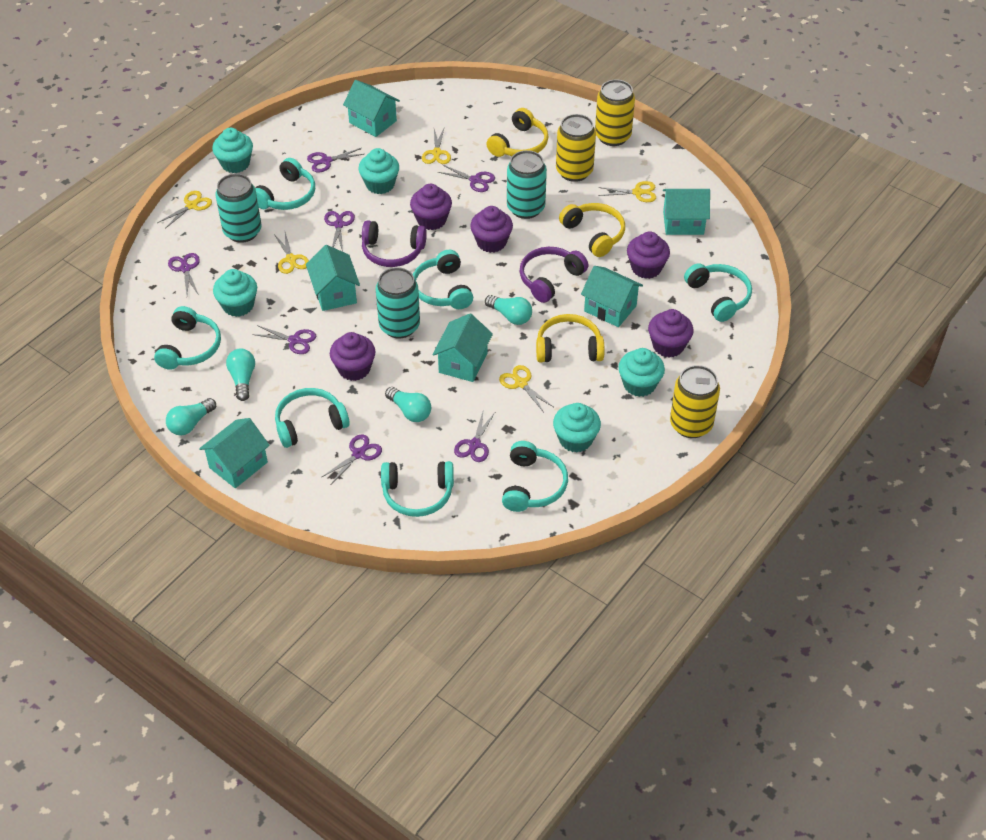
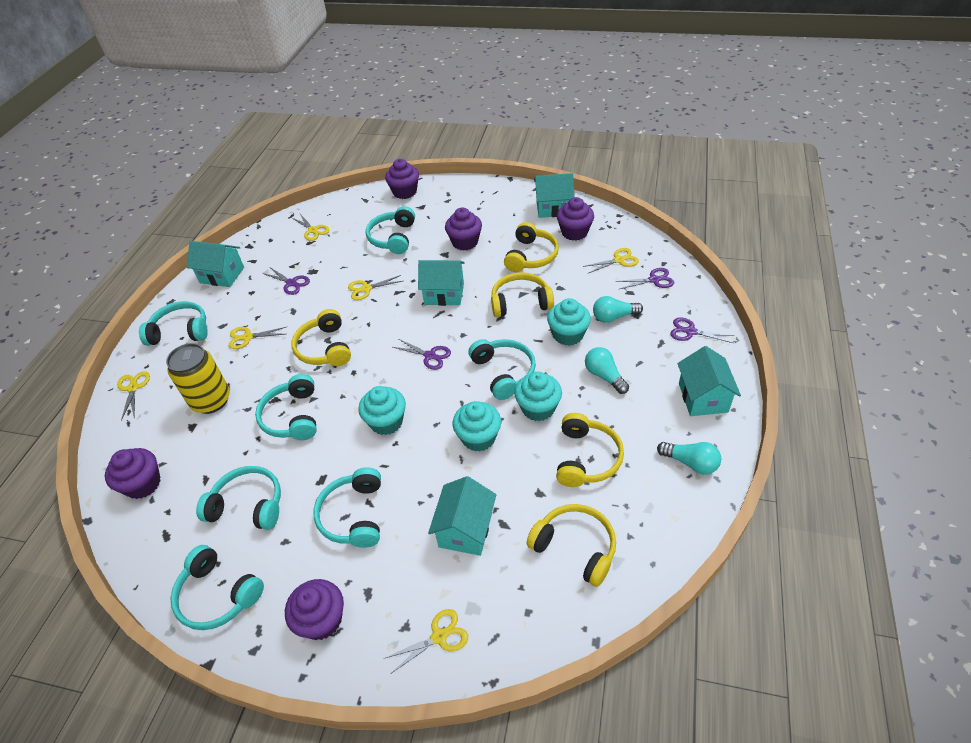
purple headphones: 2 -> 0
purple scissors: 7 -> 4
turquoise can: 3 -> 0
turquoise cupcake: 5 -> 4
turquoise house: 6 -> 5
turquoise light bulb: 4 -> 3
yellow can: 3 -> 1
yellow headphones: 3 -> 5
yellow scissors: 5 -> 6

